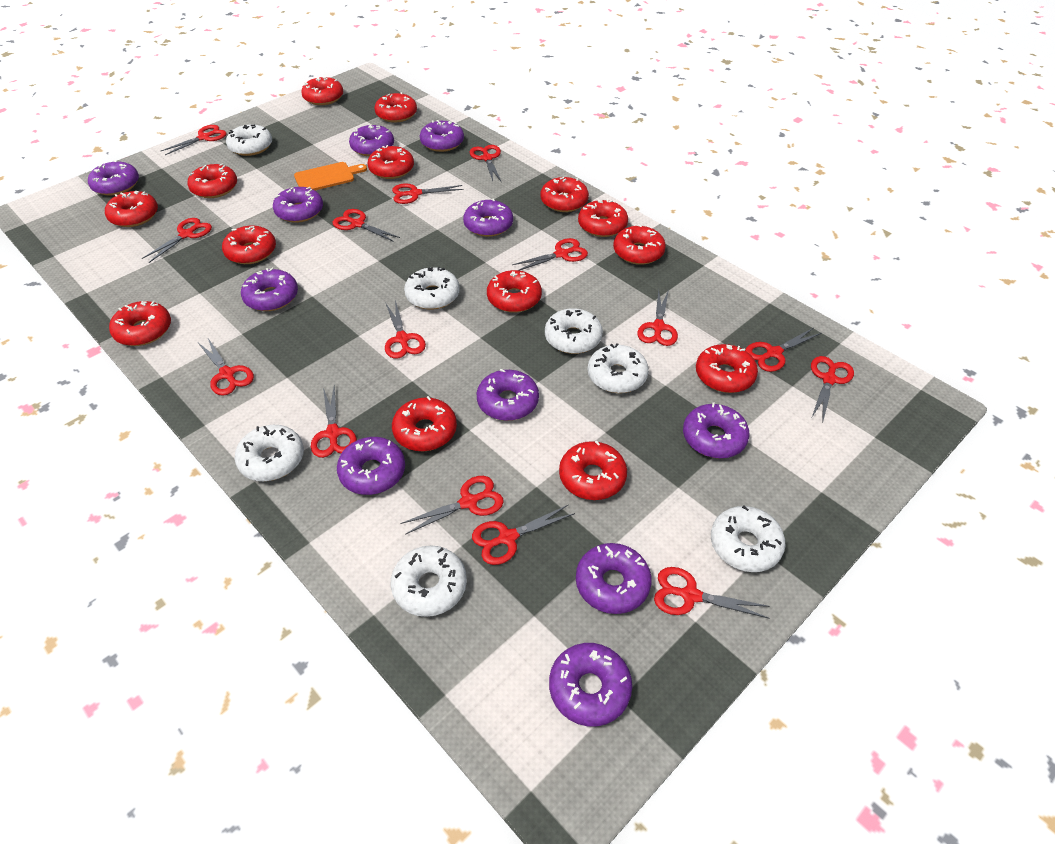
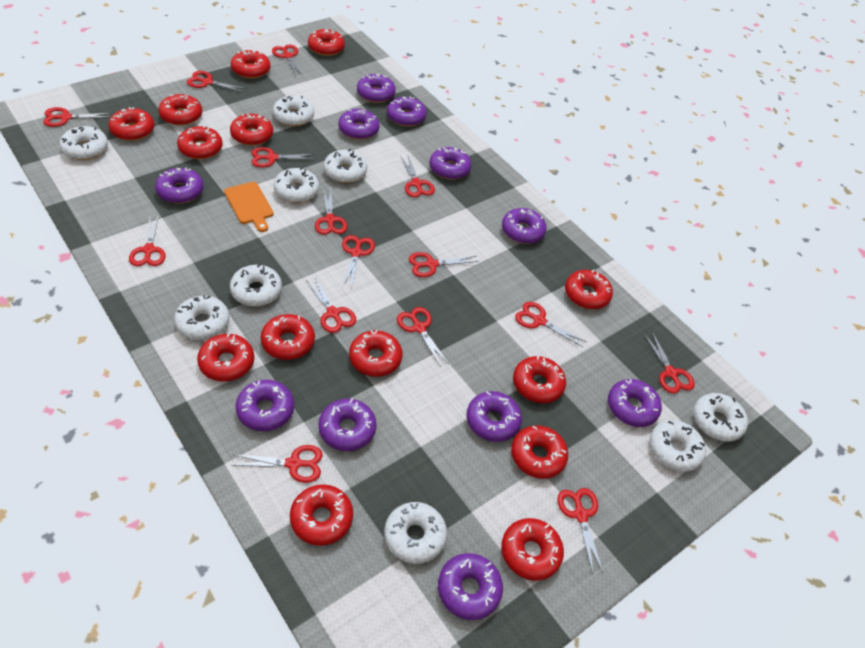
white donut: 7 -> 9

